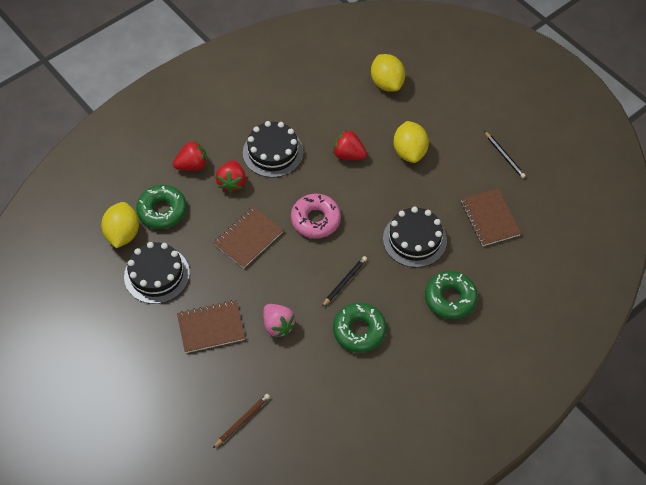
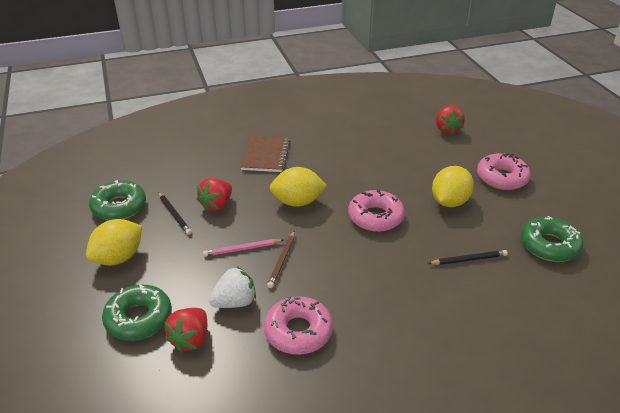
black cake: 3 -> 0
brown notebook: 3 -> 1
pink donut: 1 -> 3
pink pencil: 0 -> 1
pink strawberry: 1 -> 0
white strawberry: 0 -> 1

